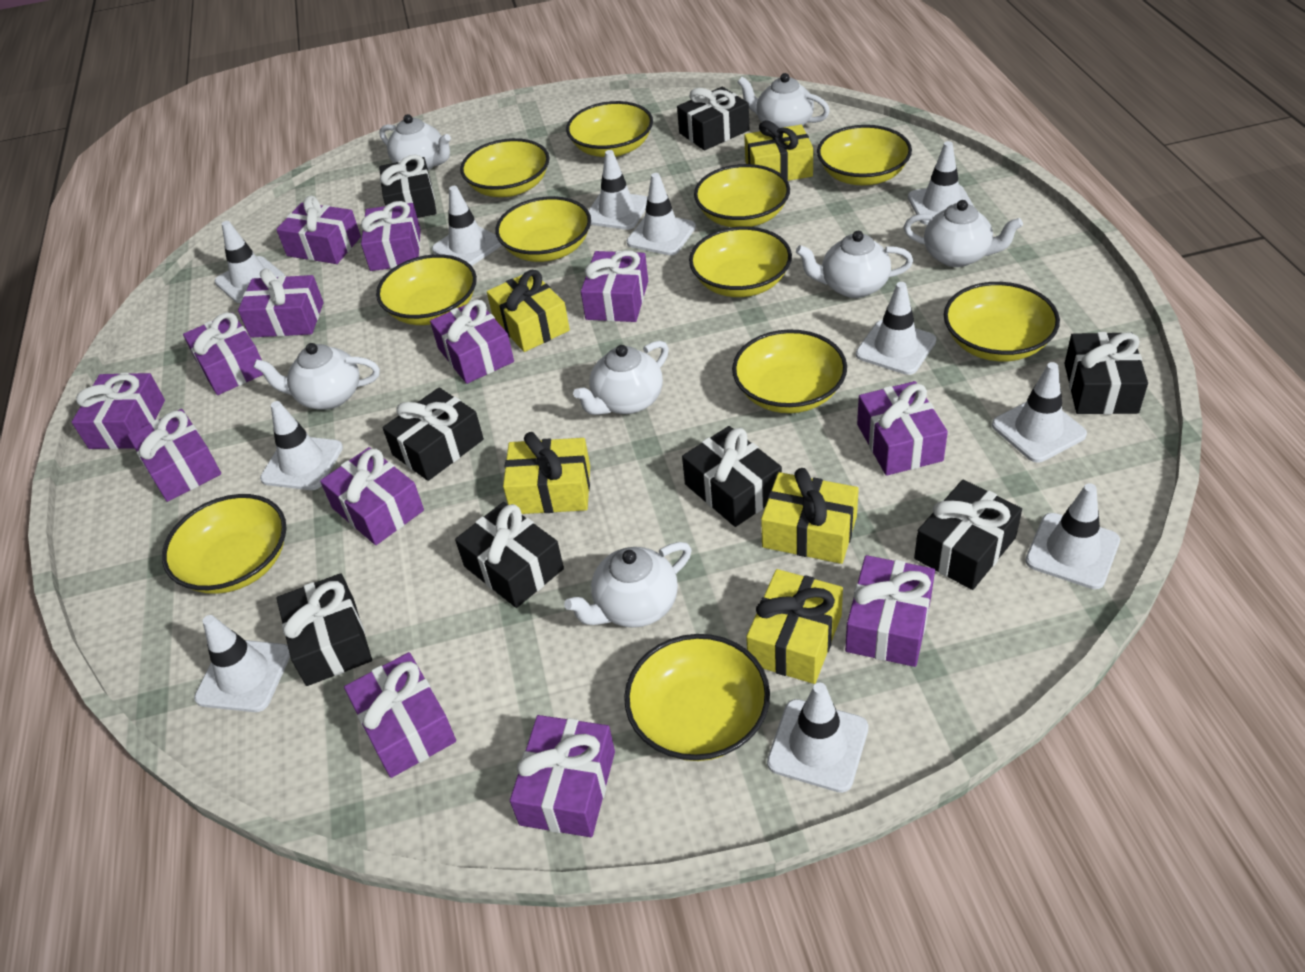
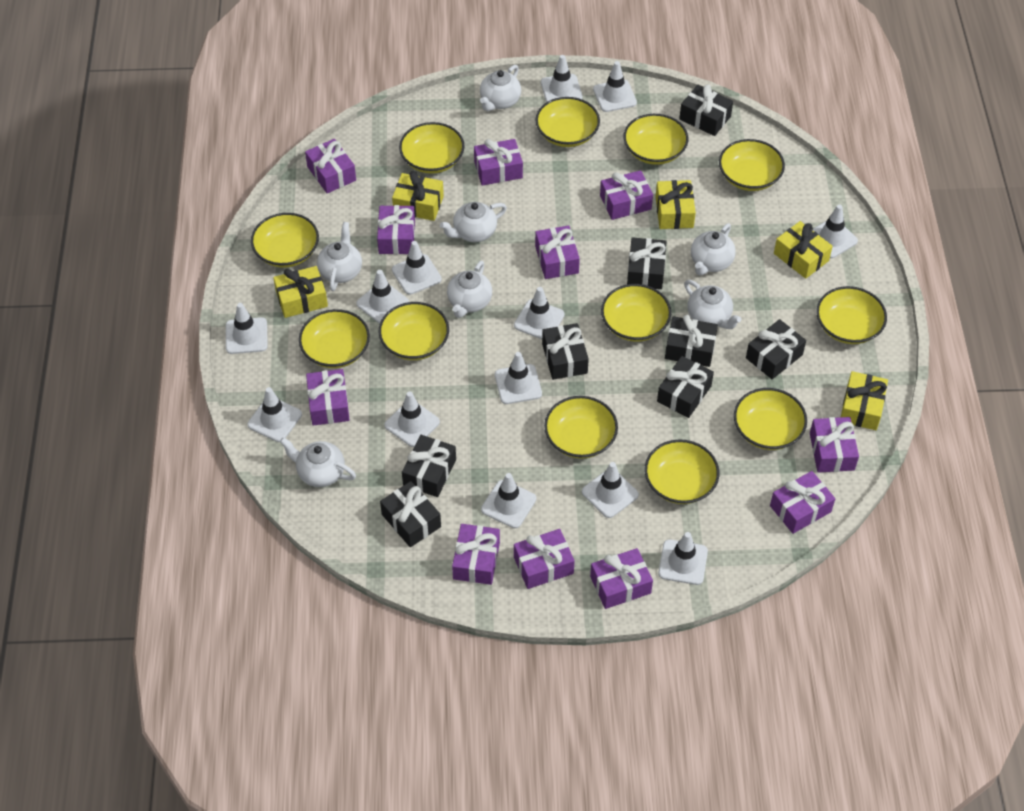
purple gift: 13 -> 11
white traffic cone: 11 -> 13
yellow bowl: 11 -> 12

